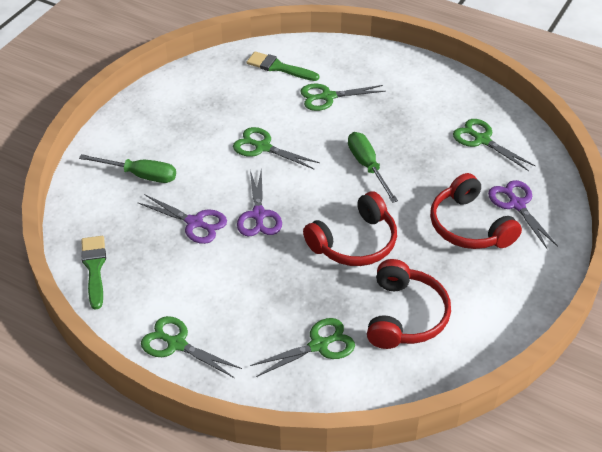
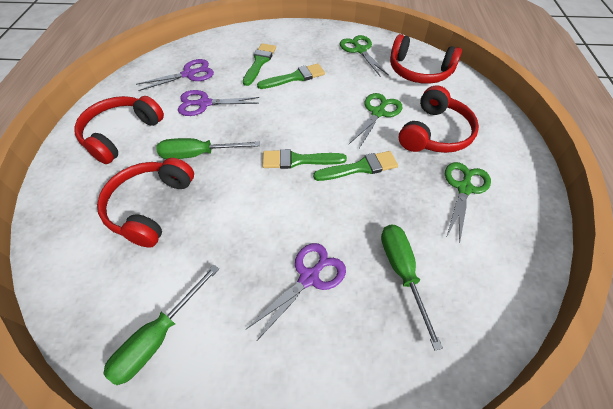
green brush: 2 -> 4
green scissors: 5 -> 3
green screwdriver: 2 -> 3
red headphones: 3 -> 4

